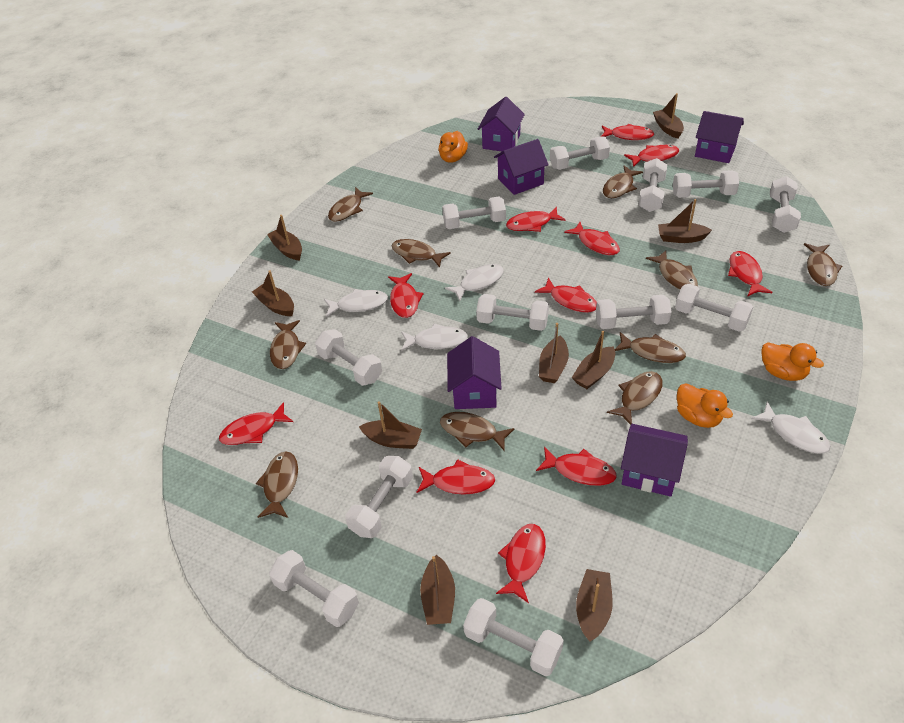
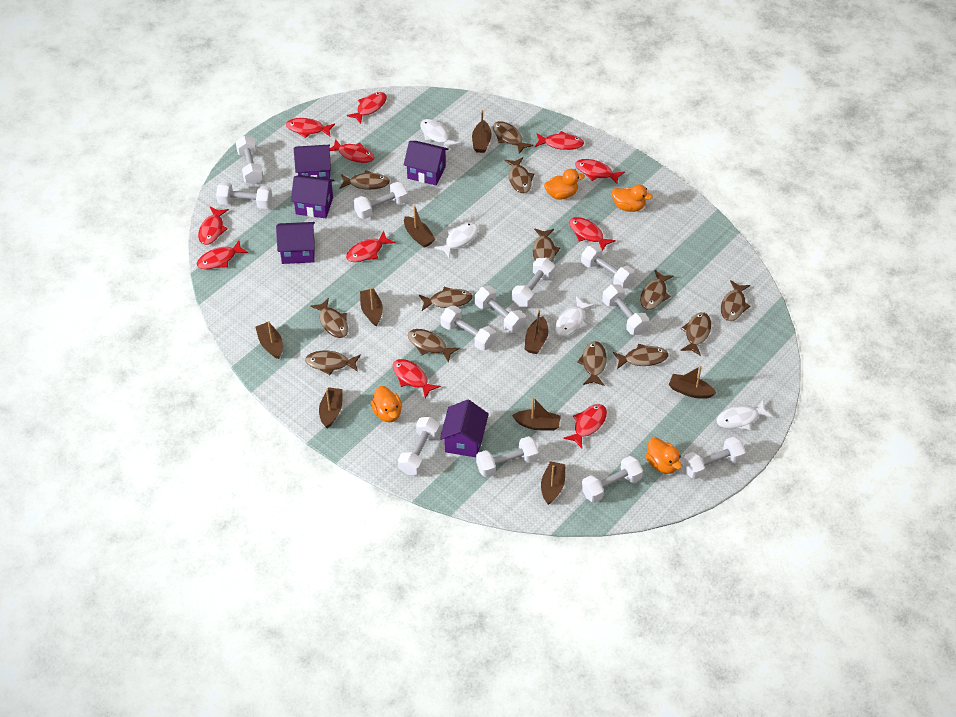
brown fish: 10 -> 13
orange duck: 3 -> 4

